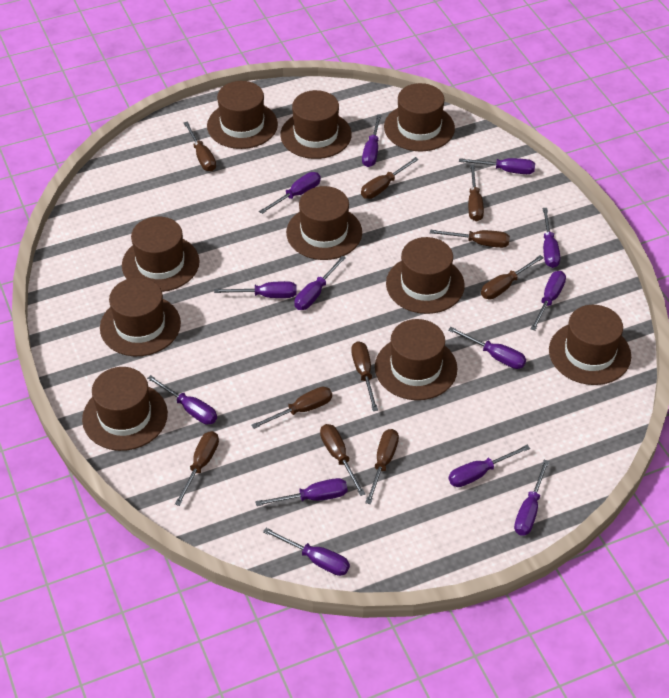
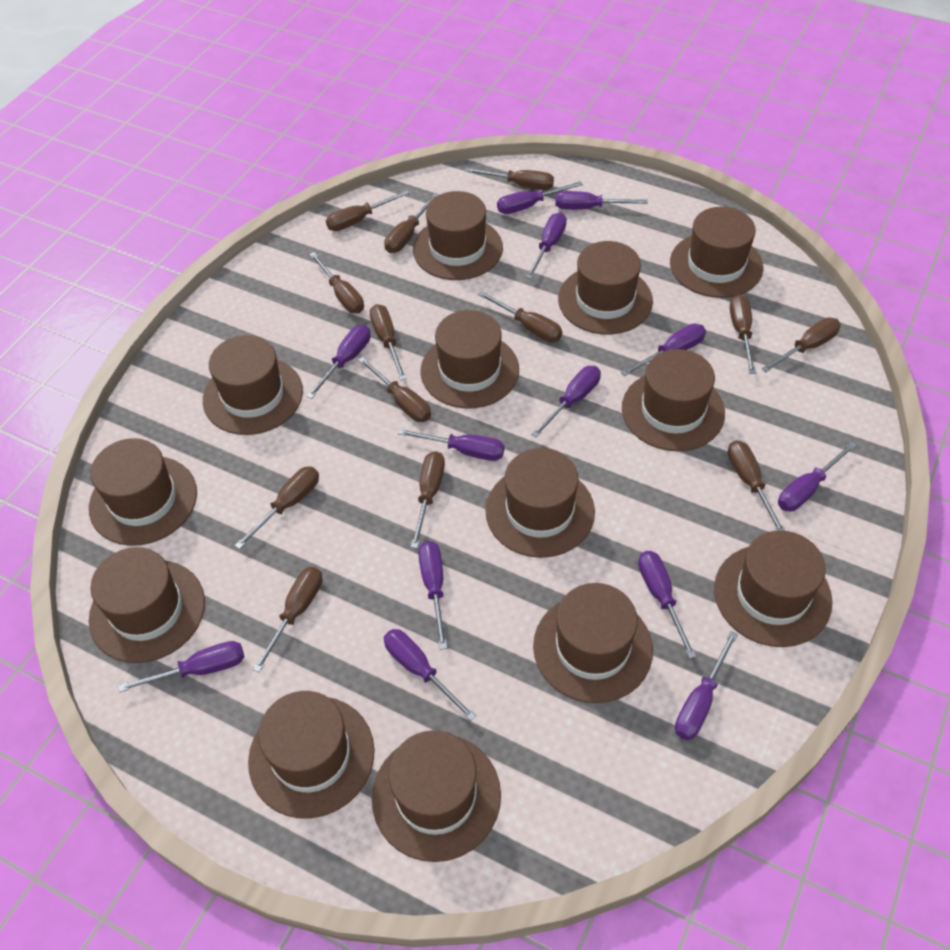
brown hat: 10 -> 13
brown screwdriver: 10 -> 13

